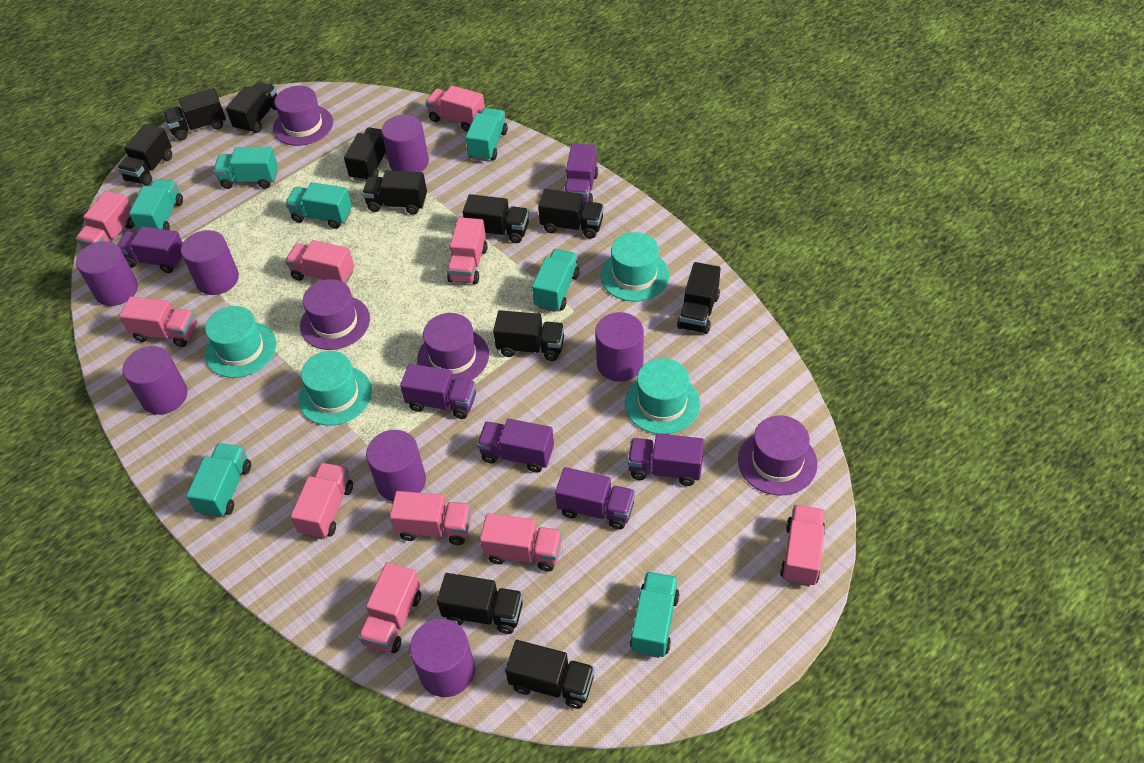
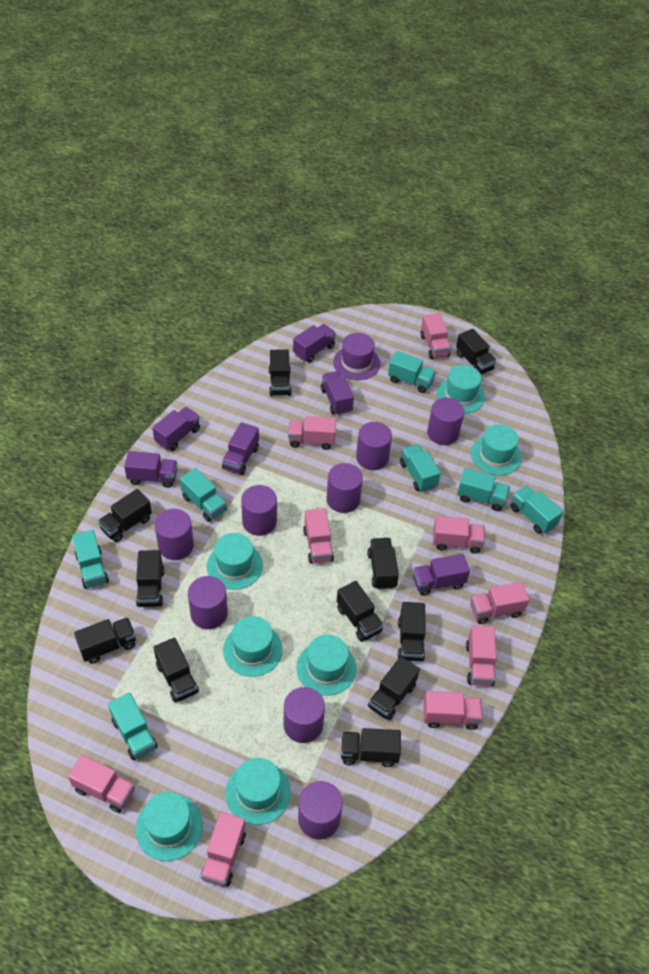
pink truck: 10 -> 9
purple cylinder: 7 -> 8
purple hat: 4 -> 1
turquoise hat: 4 -> 7

